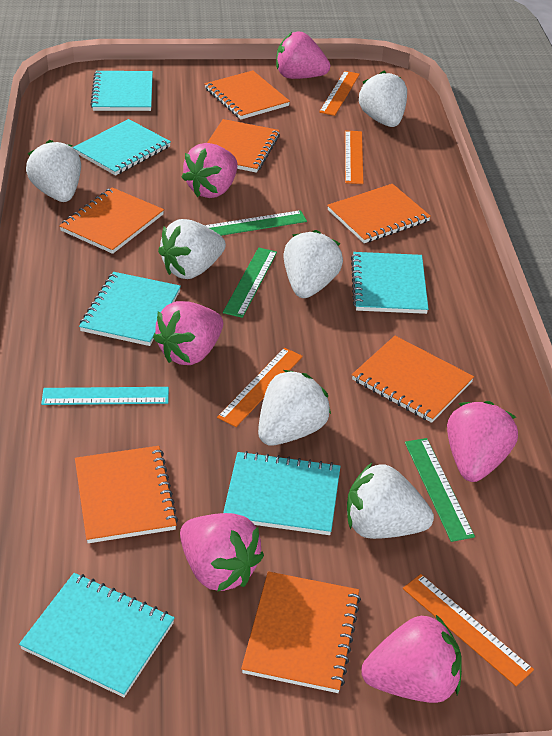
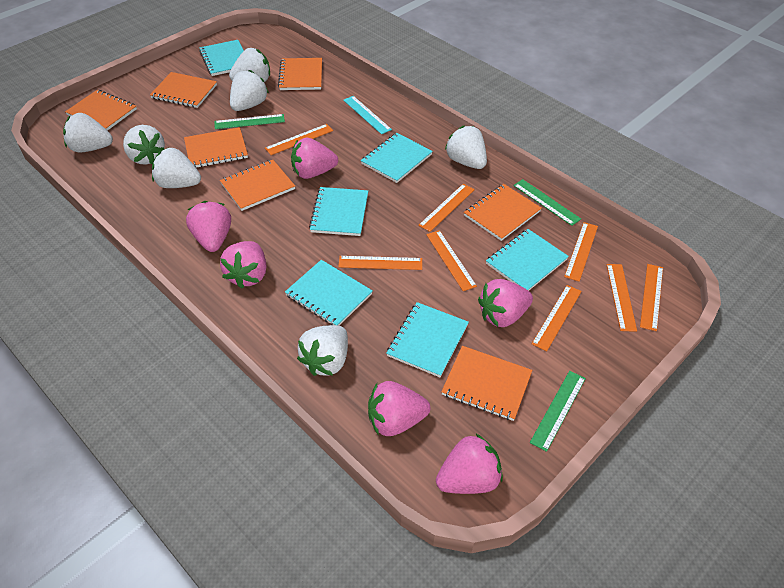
orange ruler: 4 -> 8
white strawberry: 6 -> 7

